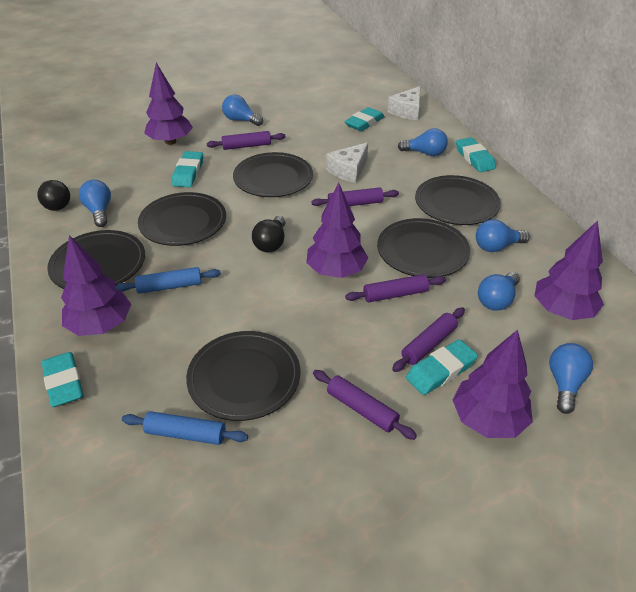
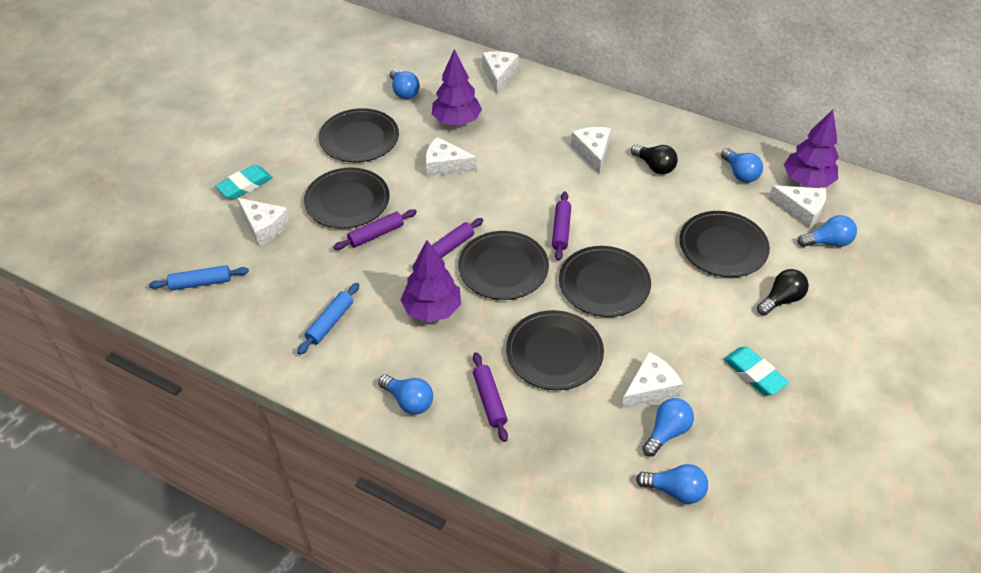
purple rolling pin: 5 -> 4
purple tree: 5 -> 3
turquoise eraser: 5 -> 2
white cheese: 2 -> 6

